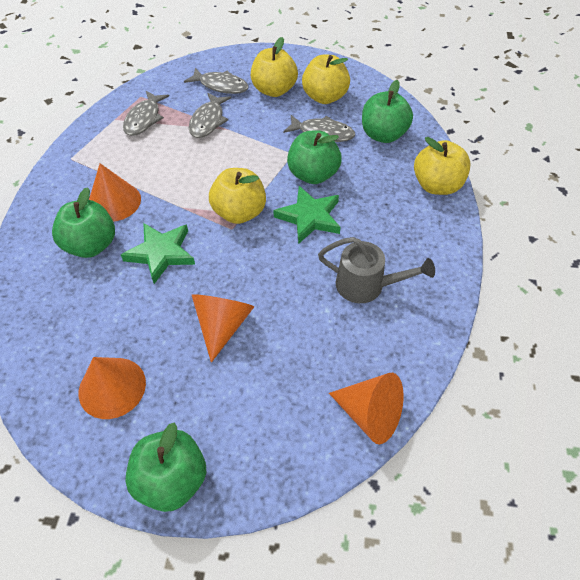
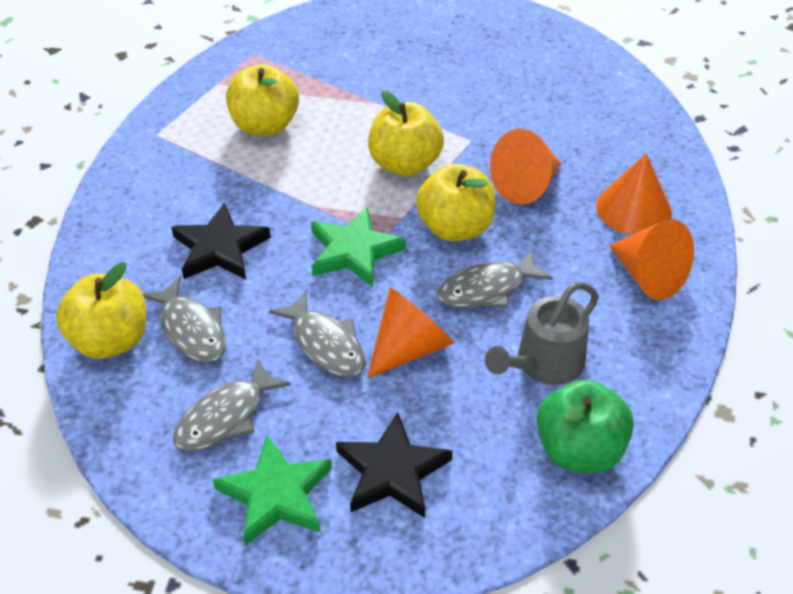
black star: 0 -> 2
green apple: 4 -> 1

